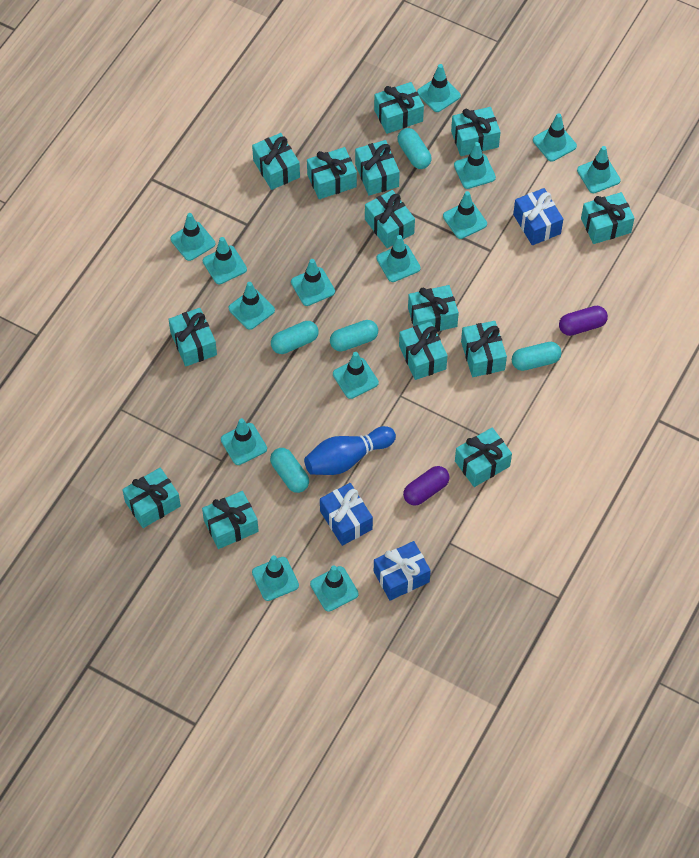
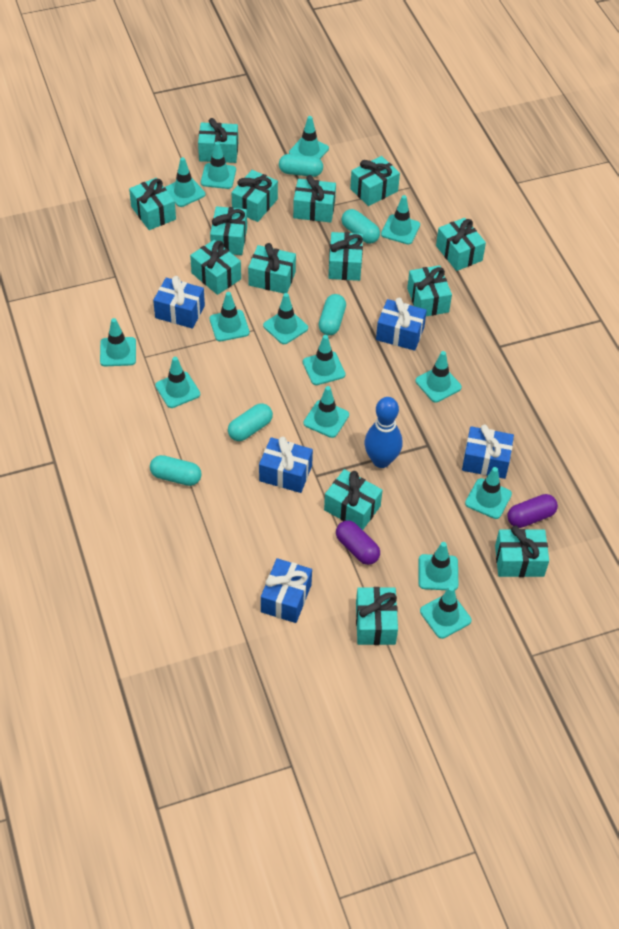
blue gift: 3 -> 5

